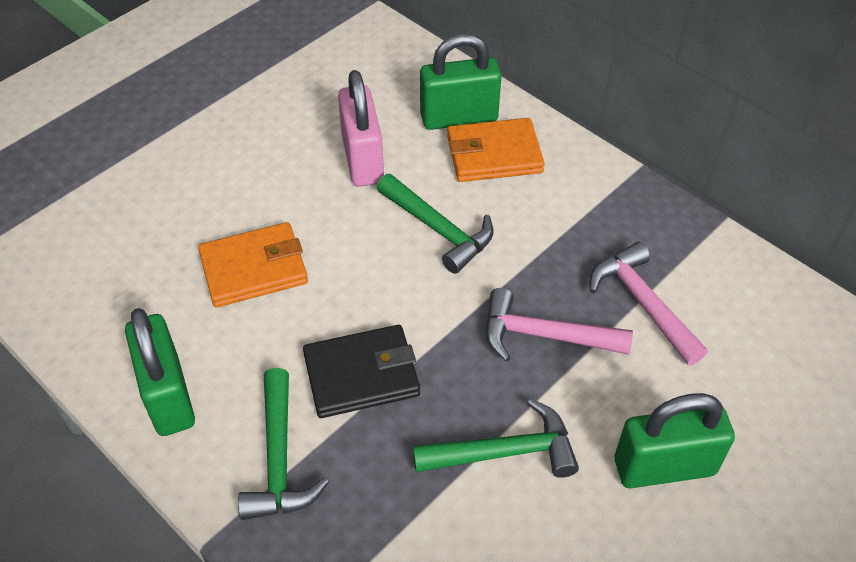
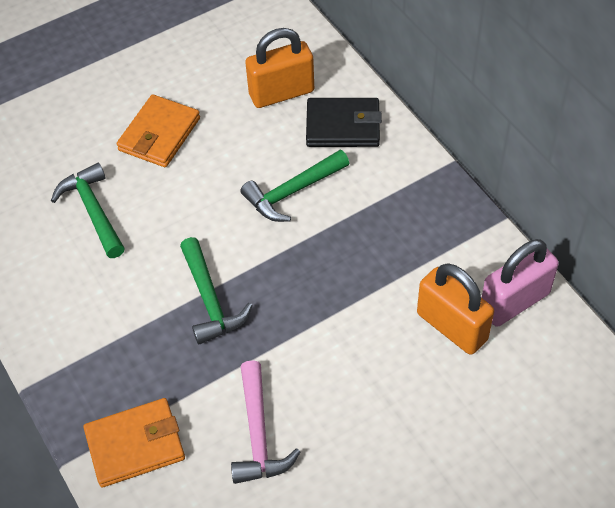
green padlock: 3 -> 0
orange padlock: 0 -> 2
pink hammer: 2 -> 1

